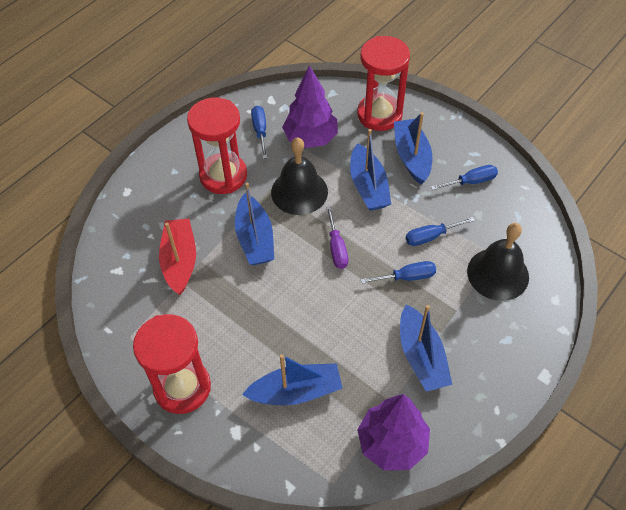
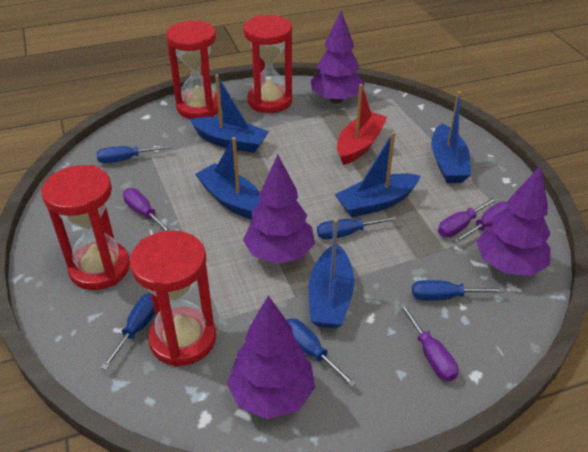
black bell: 2 -> 0
blue screwdriver: 4 -> 5
purple screwdriver: 1 -> 4
purple tree: 2 -> 4
red hourglass: 3 -> 4

